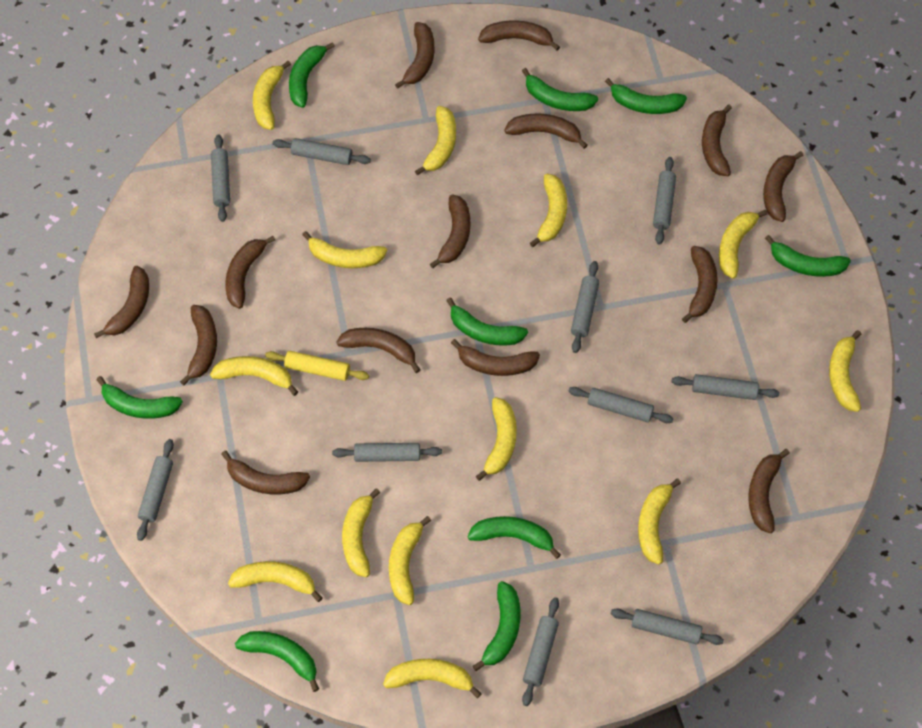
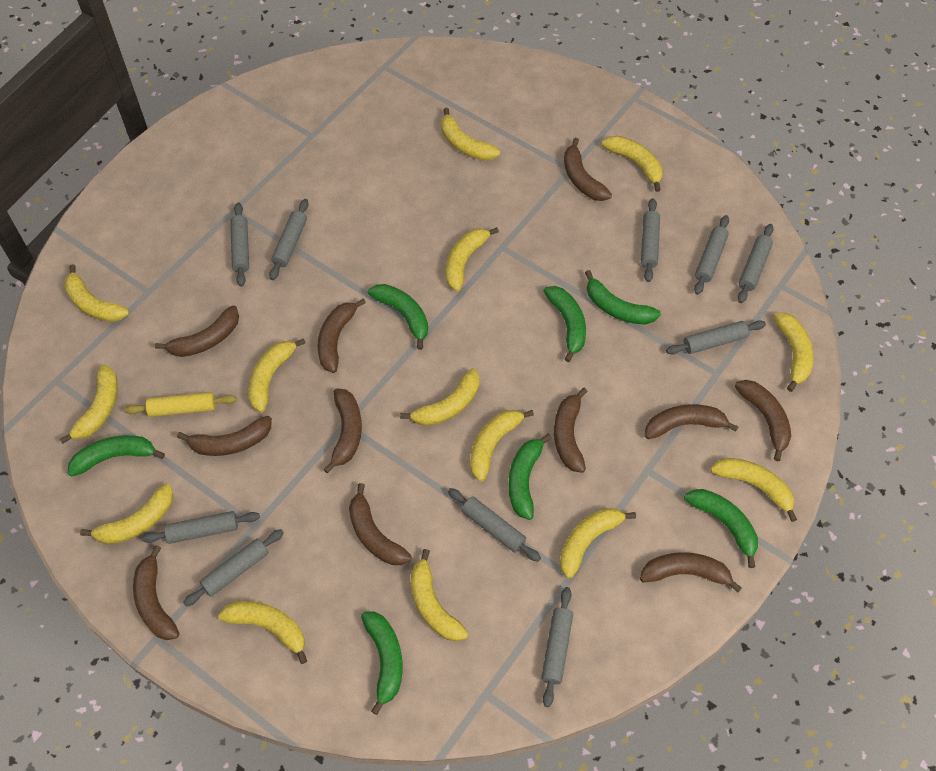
brown banana: 14 -> 11
green banana: 9 -> 7
yellow banana: 13 -> 14

